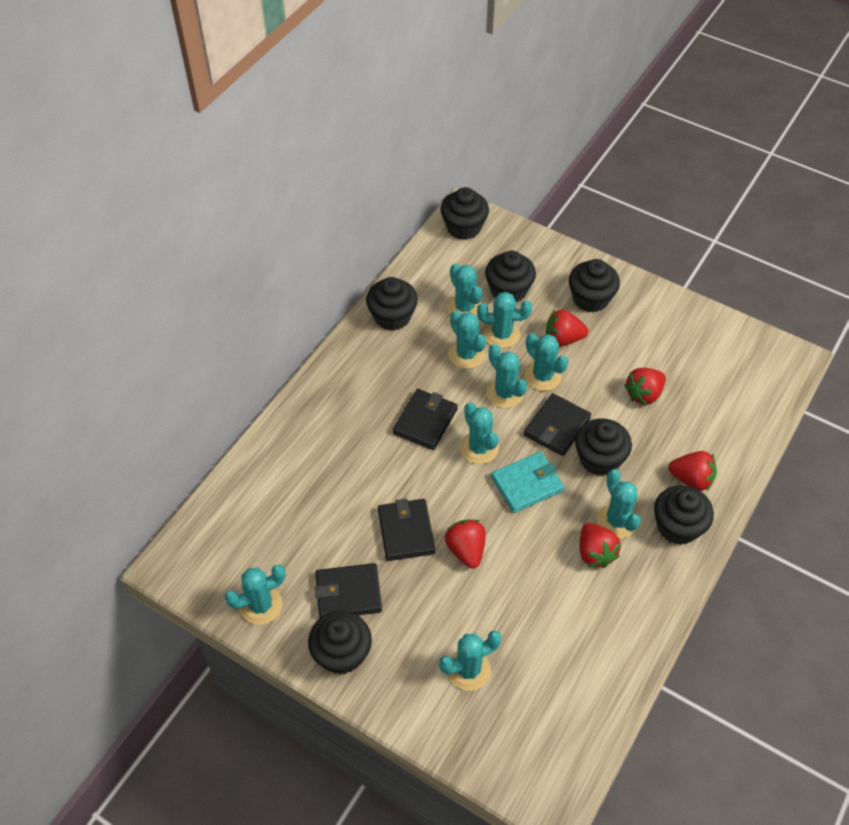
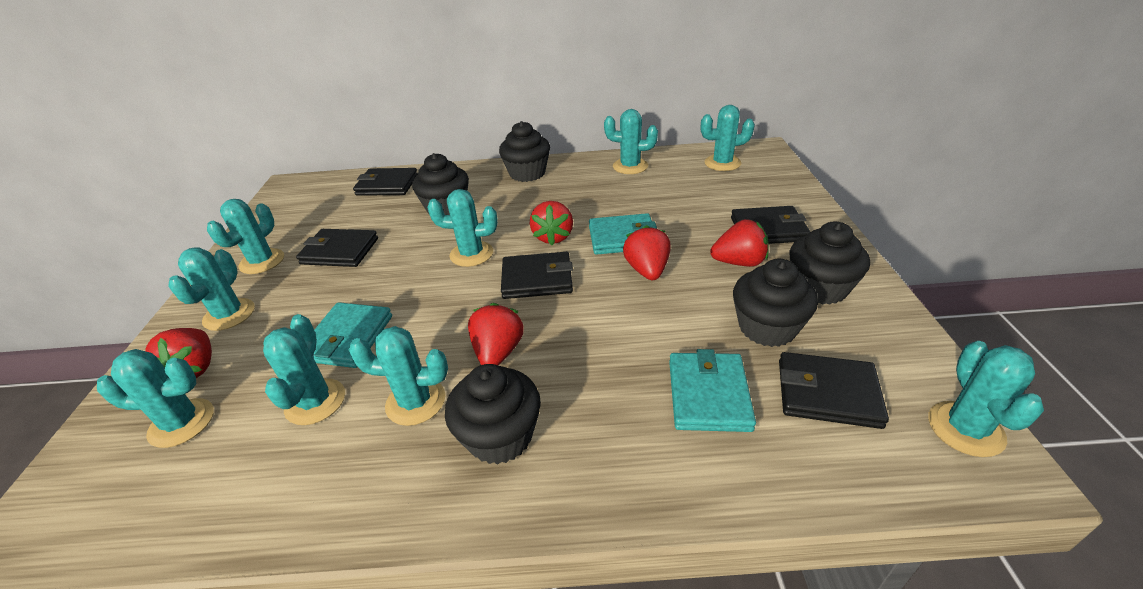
black cupcake: 7 -> 5
black wallet: 4 -> 5
turquoise wallet: 1 -> 3

